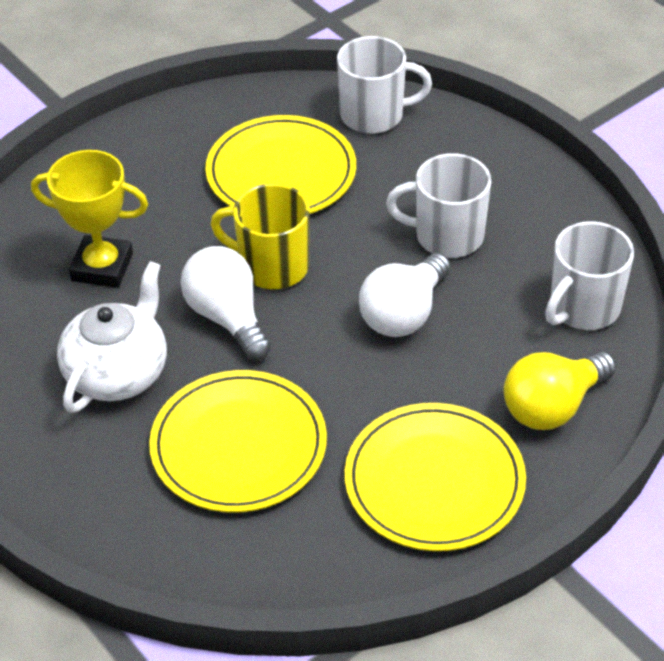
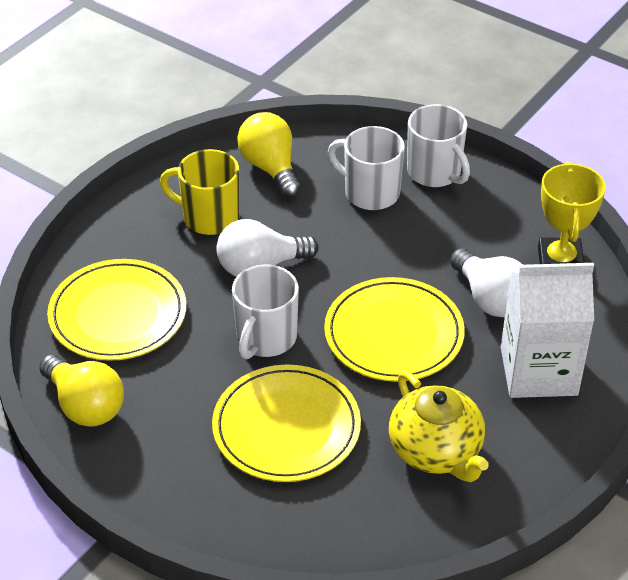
white carton: 0 -> 1
white teapot: 1 -> 0
yellow light bulb: 1 -> 2
yellow teapot: 0 -> 1

